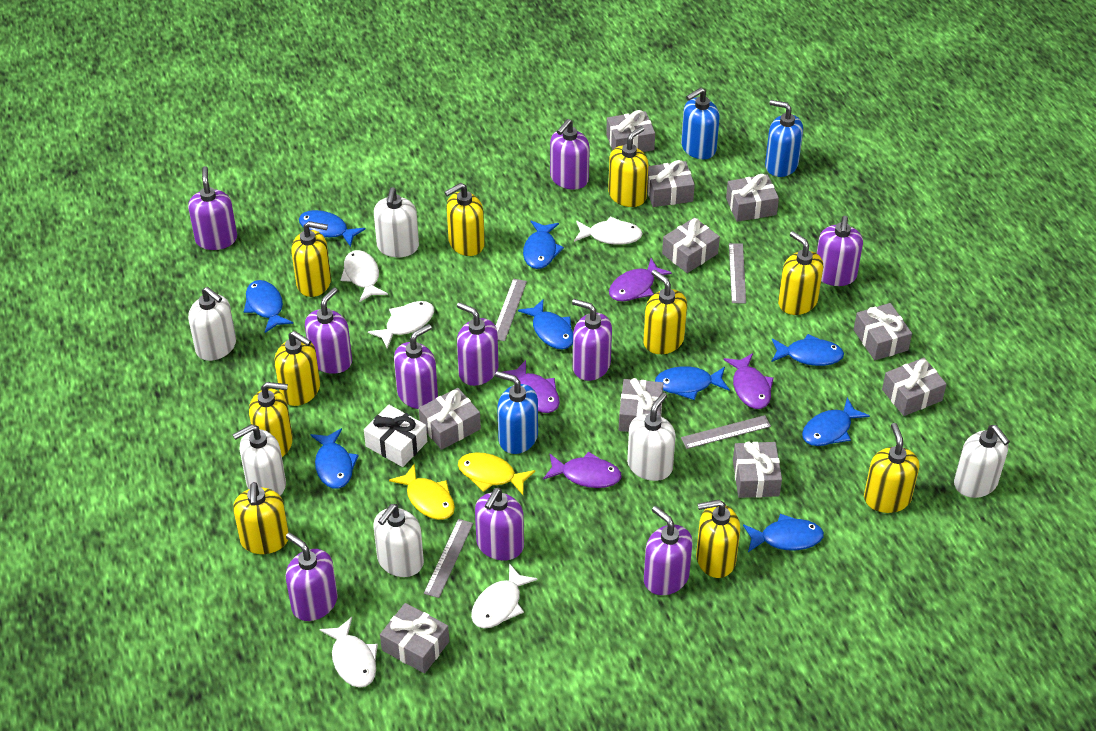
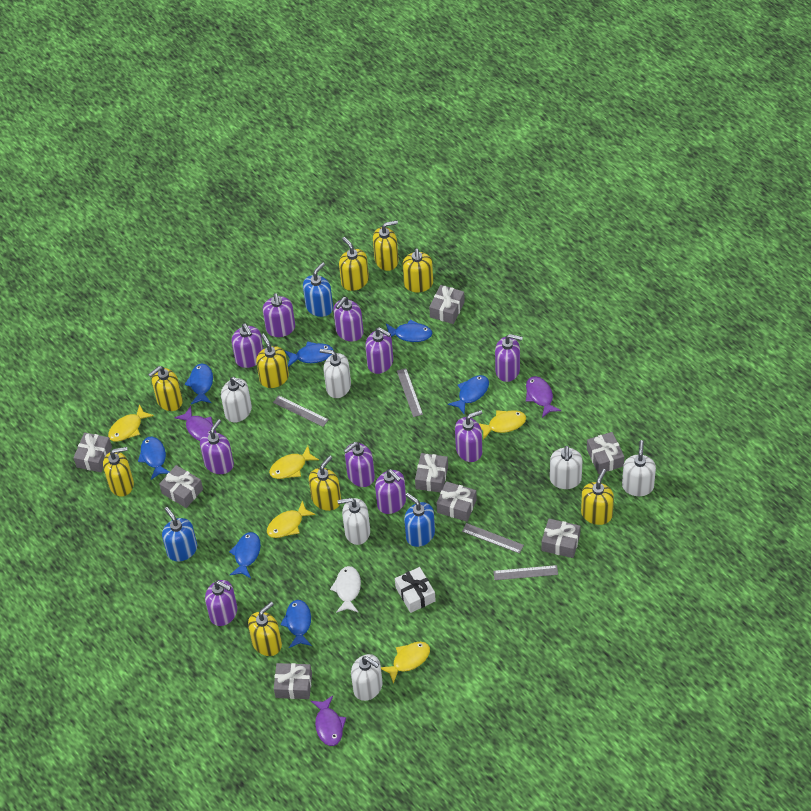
blue fish: 9 -> 7
grey gift: 10 -> 8
purple fish: 4 -> 3
white fish: 5 -> 1
yellow fish: 2 -> 5
yellow soap dispenser: 10 -> 9

